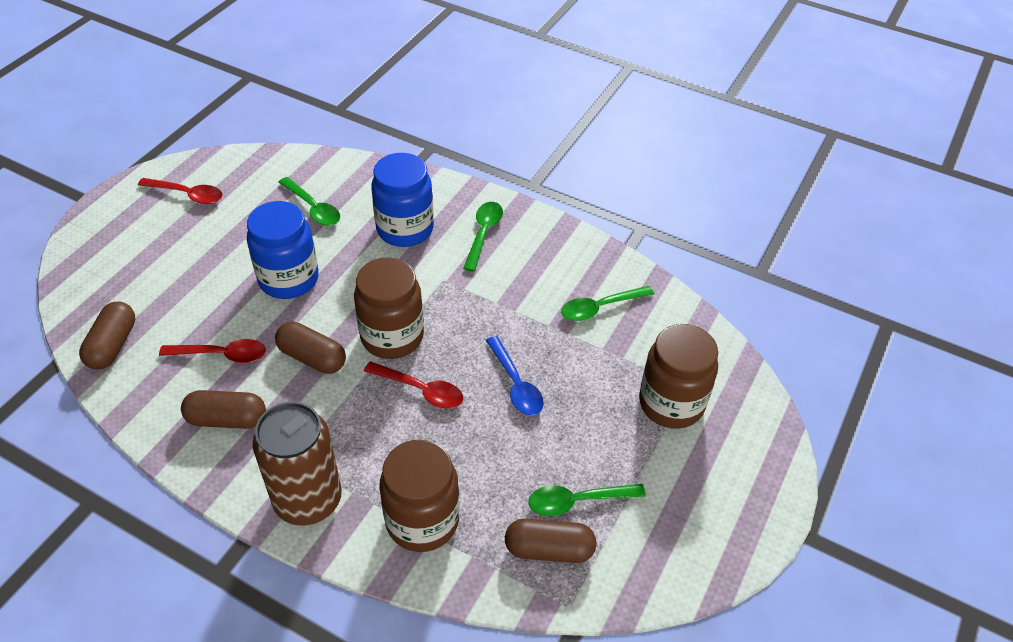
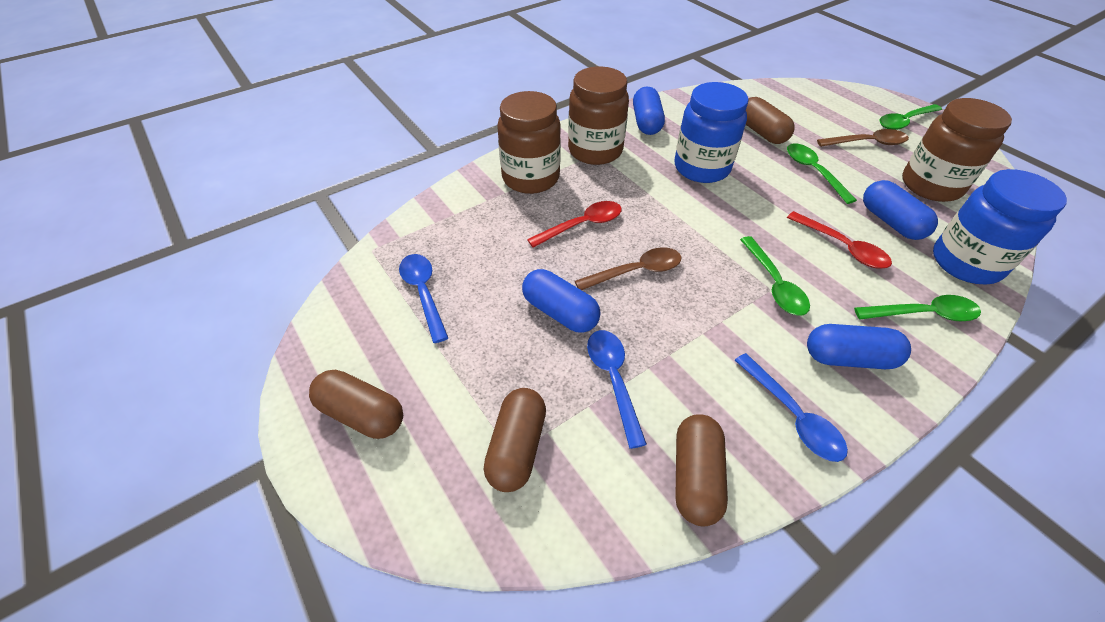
blue capsule: 0 -> 4
blue spoon: 1 -> 3
brown can: 1 -> 0
brown spoon: 0 -> 2
red spoon: 3 -> 2

